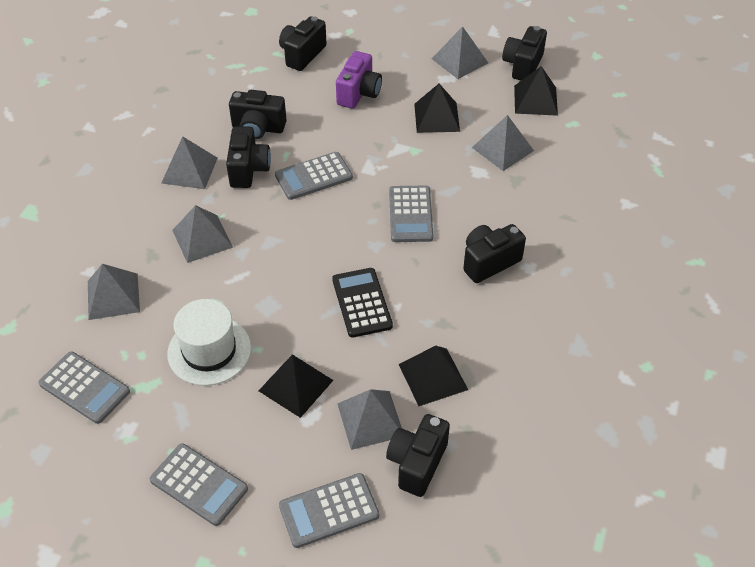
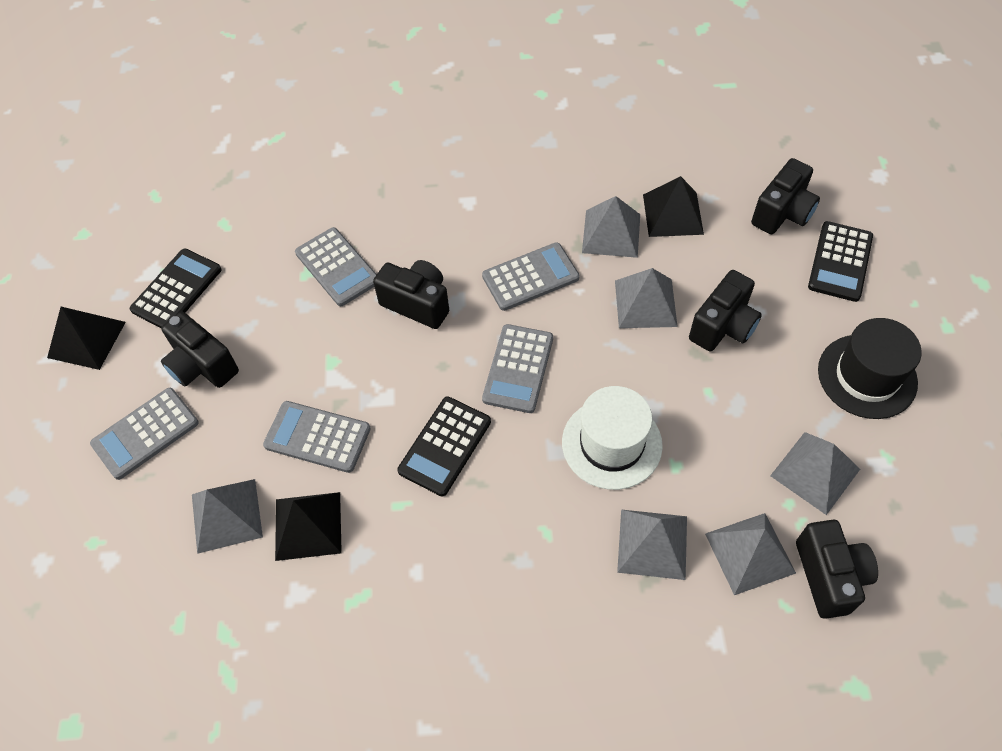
black calculator: 1 -> 3
black camera: 6 -> 5
black hat: 0 -> 1
black pyramid: 4 -> 3
purple camera: 1 -> 0

